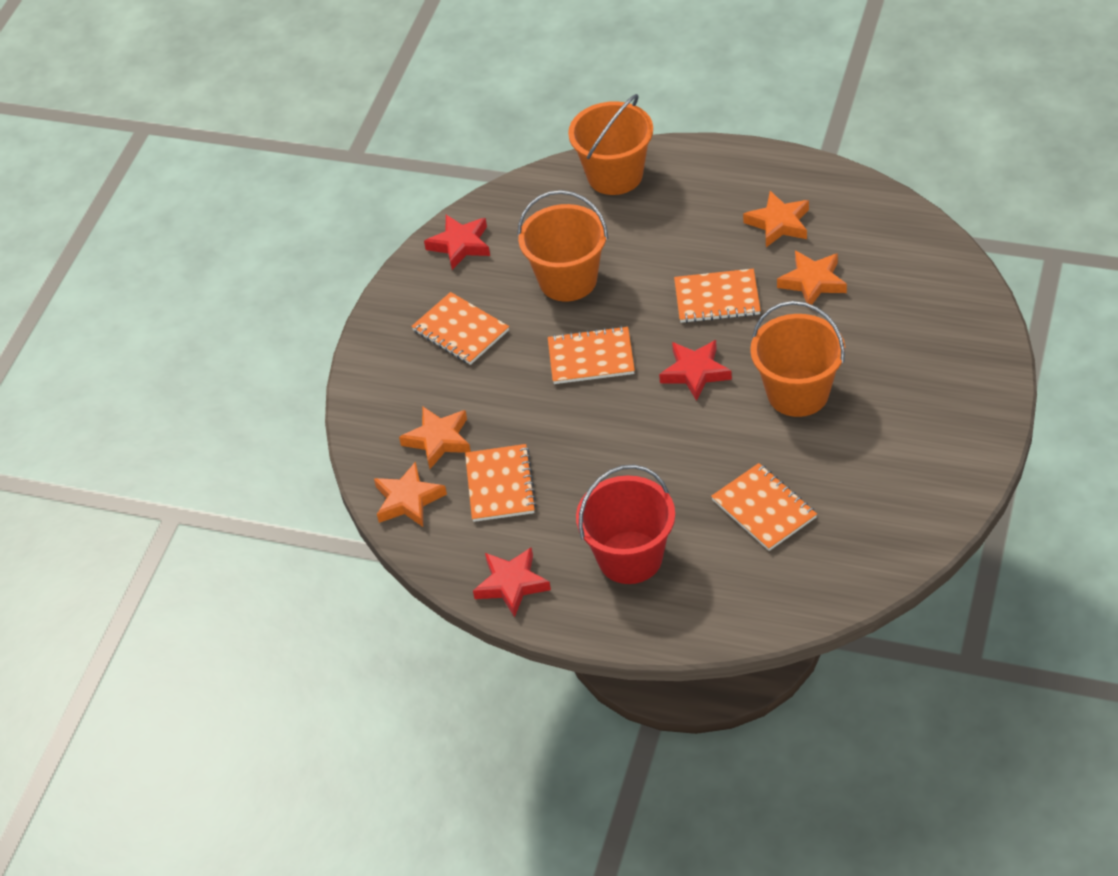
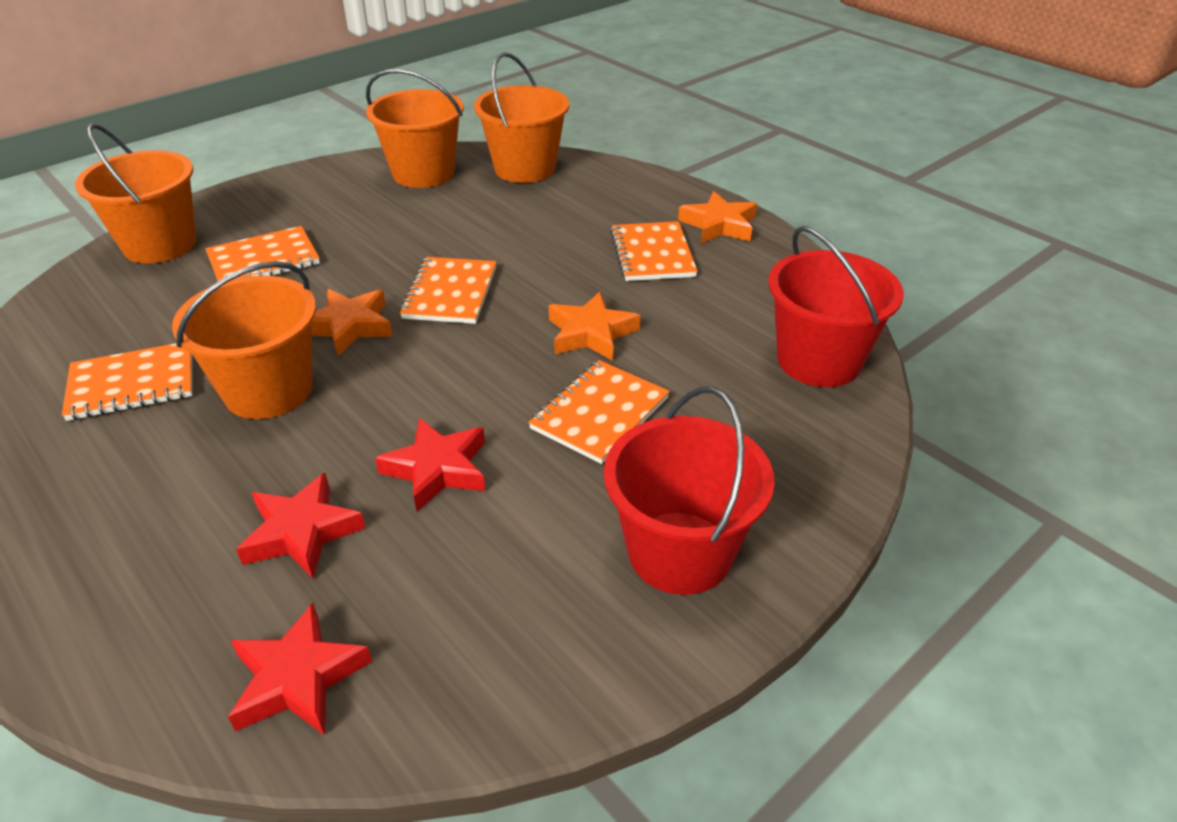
orange bucket: 3 -> 4
orange star: 4 -> 3
red bucket: 1 -> 2

